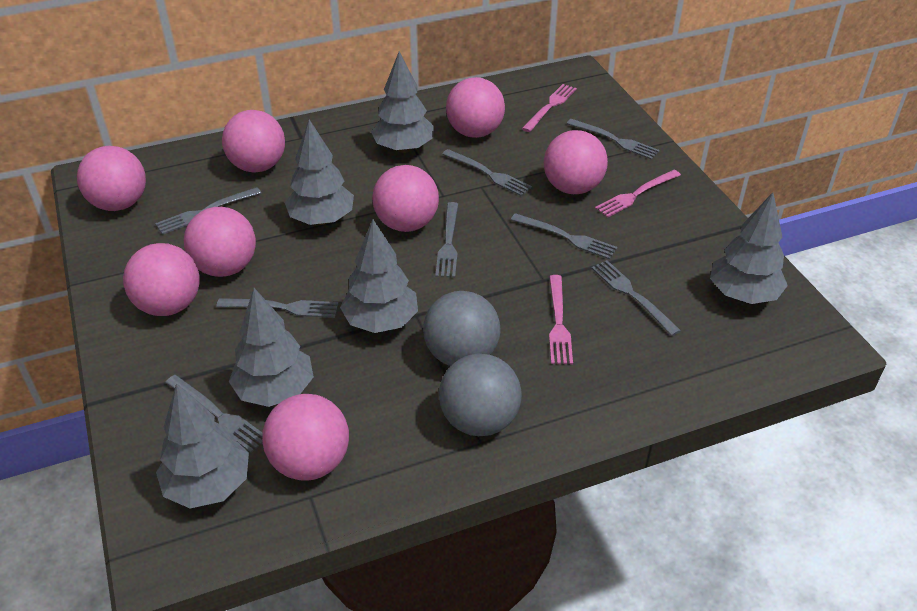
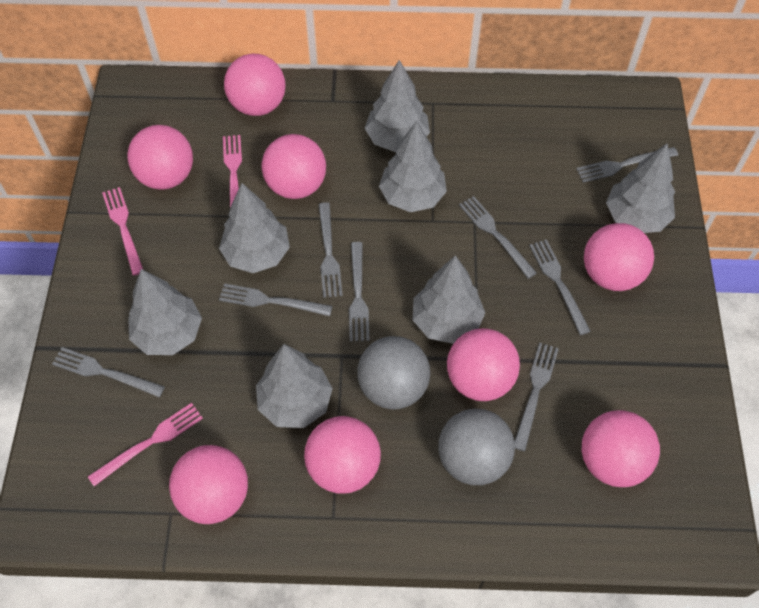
grey tree: 6 -> 7

